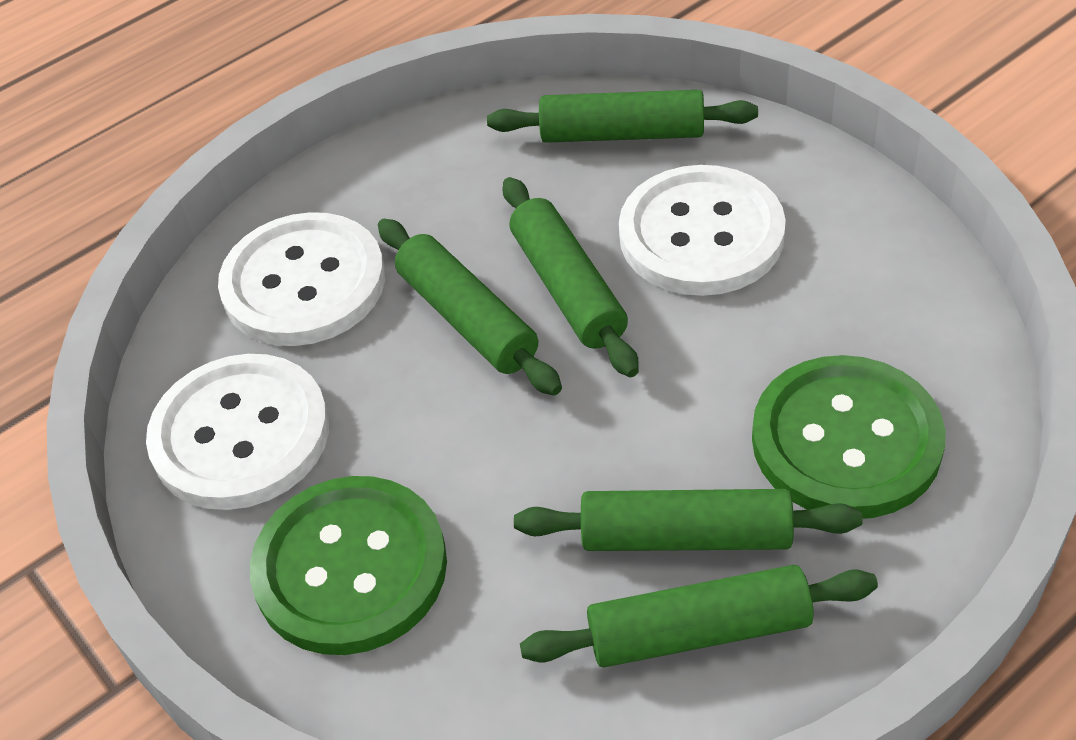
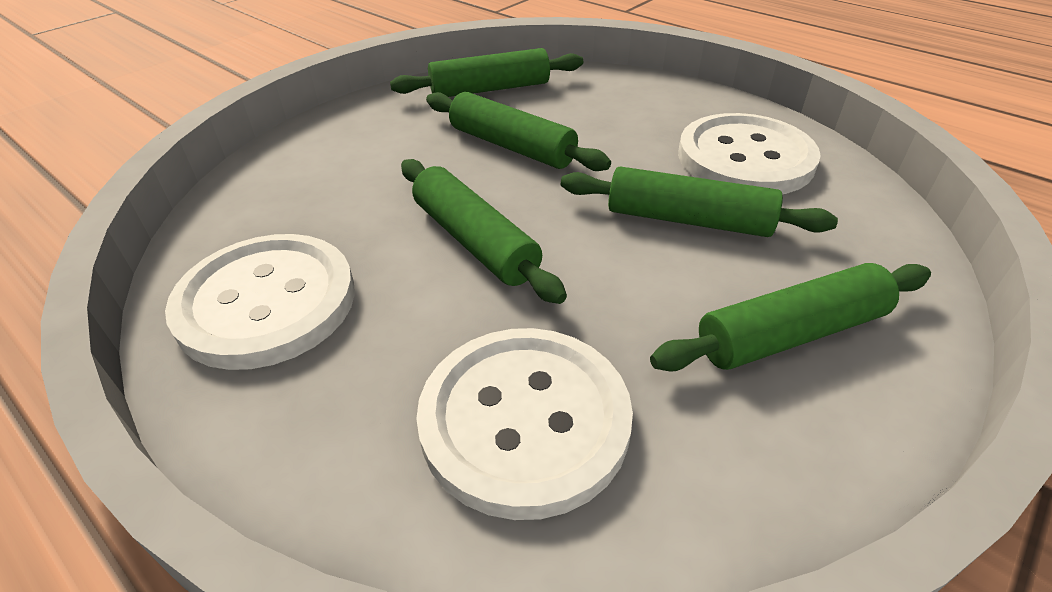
green button: 2 -> 0

